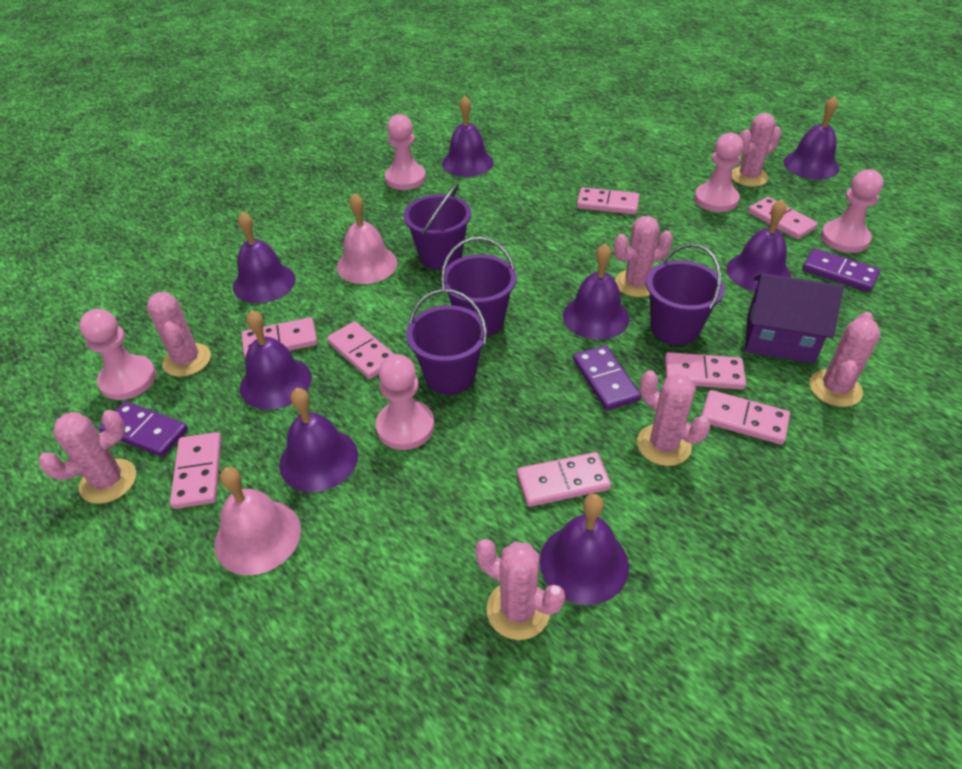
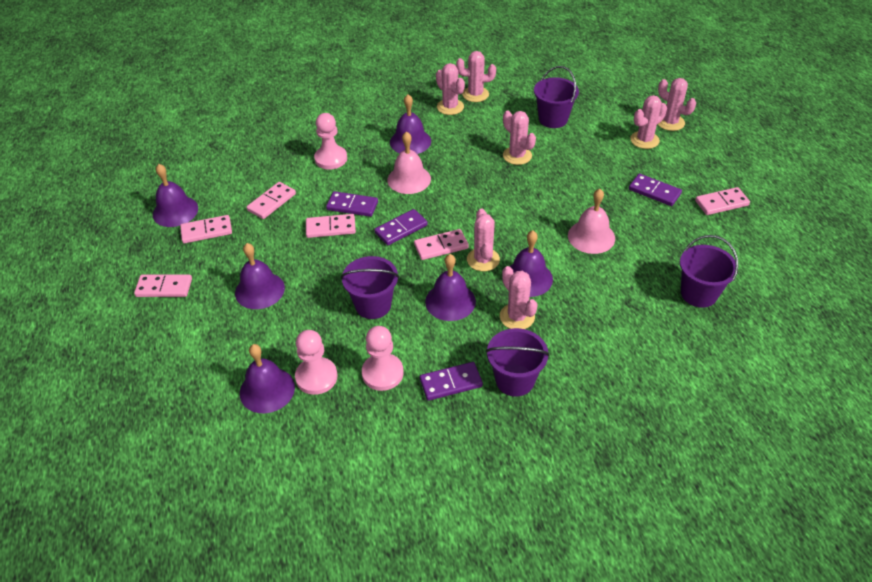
pink domino: 8 -> 6
pink pawn: 5 -> 3
purple bell: 8 -> 6
purple domino: 3 -> 4
purple house: 1 -> 0

